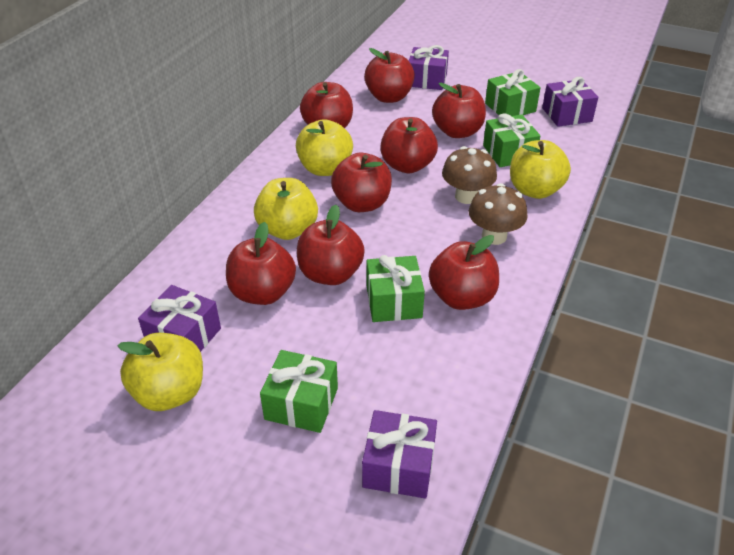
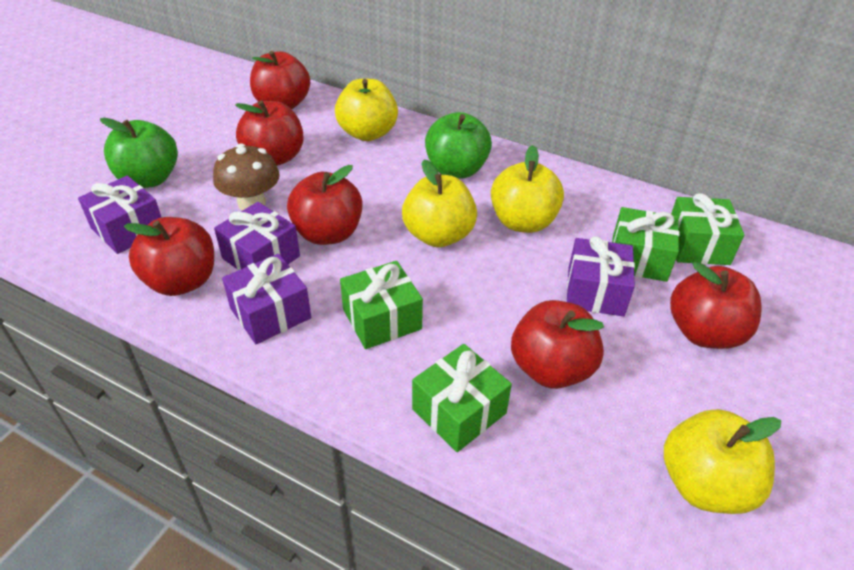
brown mushroom: 2 -> 1
green apple: 0 -> 2
red apple: 8 -> 6

